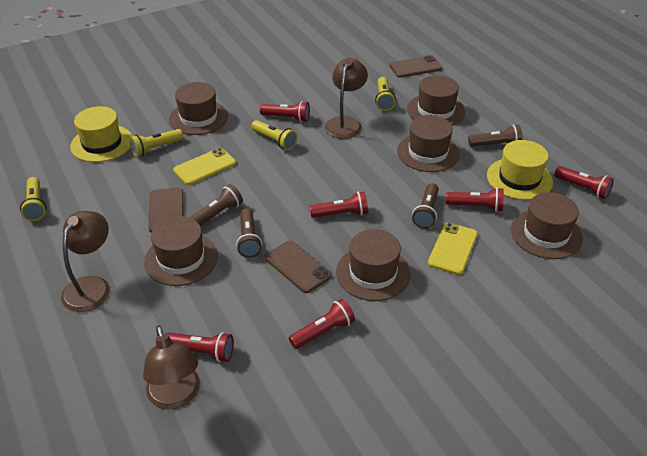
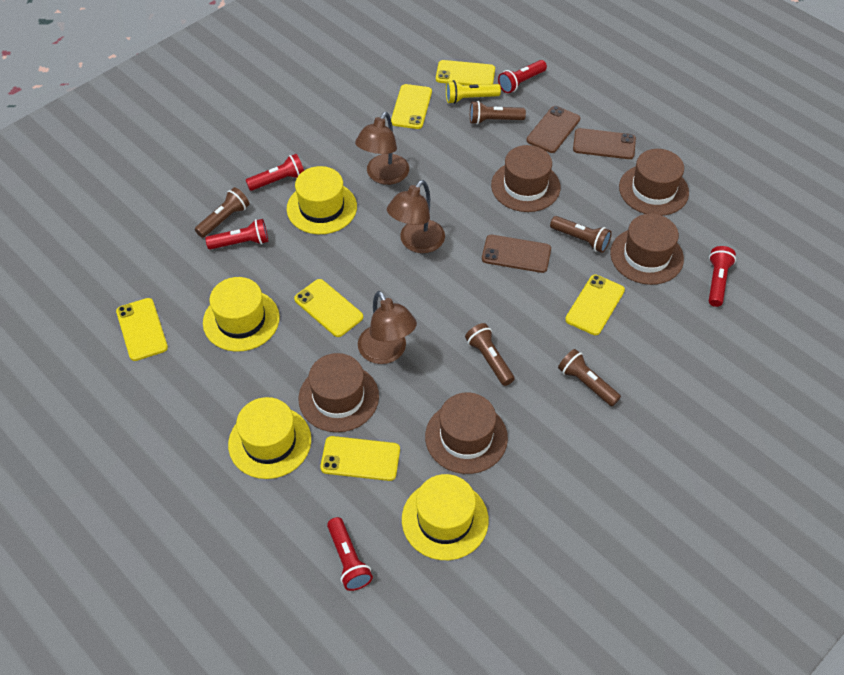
brown flashlight: 4 -> 5
brown hat: 6 -> 5
red flashlight: 6 -> 5
yellow flashlight: 4 -> 1
yellow hat: 2 -> 4
yellow phone: 2 -> 6

